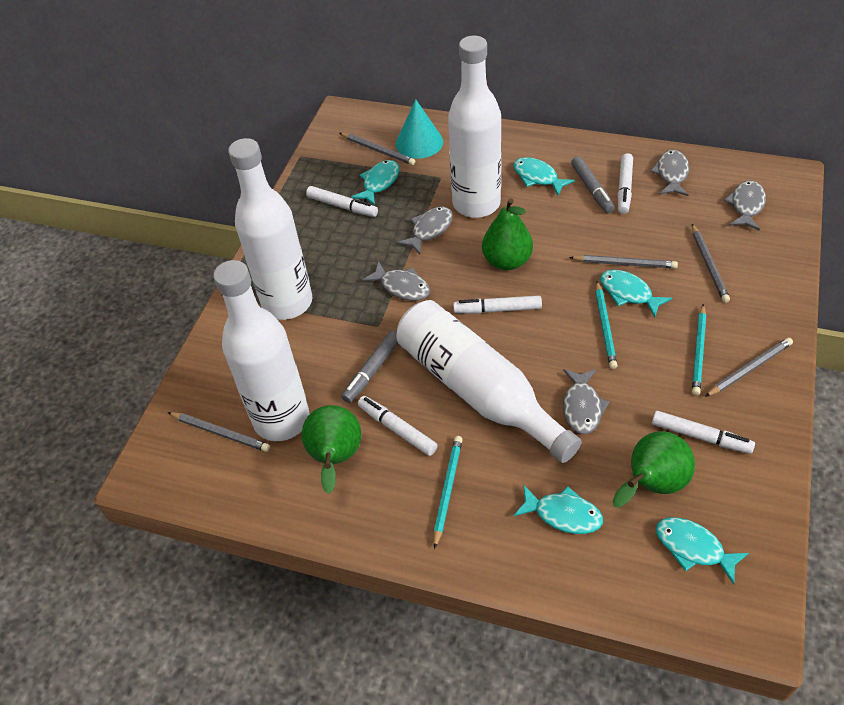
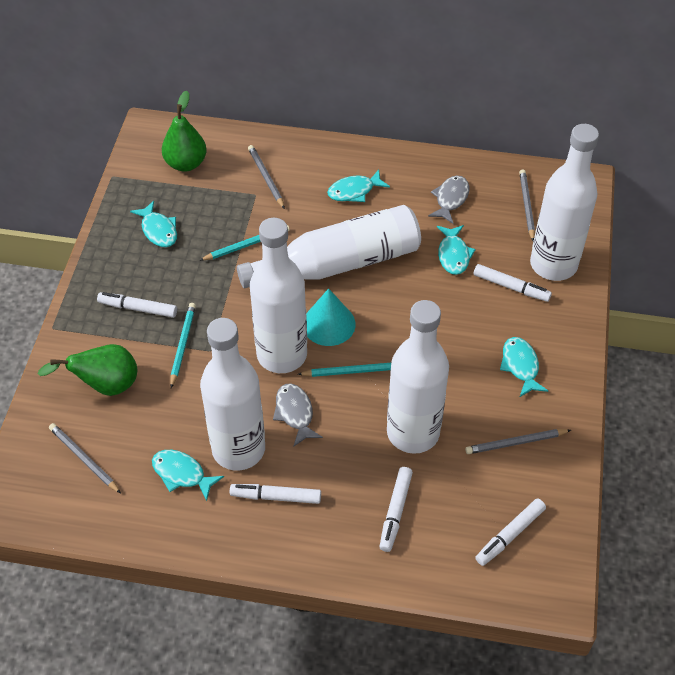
green pear: 3 -> 2
grey fish: 5 -> 2
grey marker: 2 -> 0
grey pencil: 5 -> 4
white bottle: 4 -> 5

